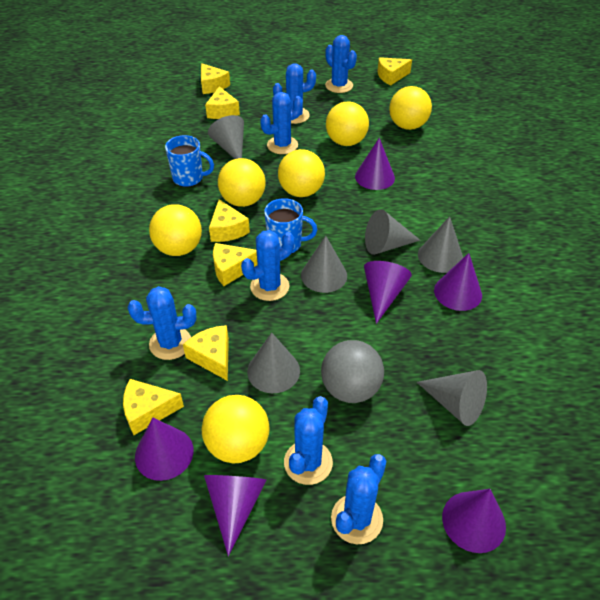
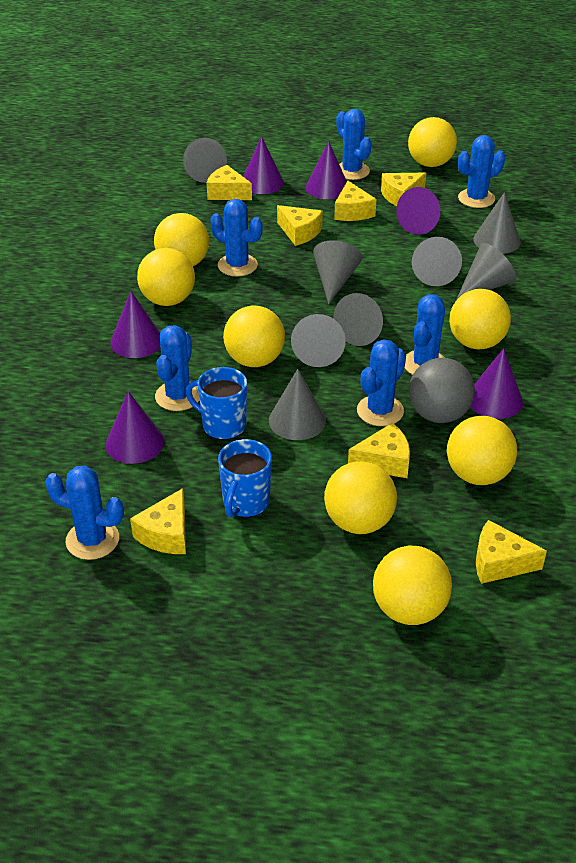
grey cone: 6 -> 8
yellow ball: 6 -> 8

